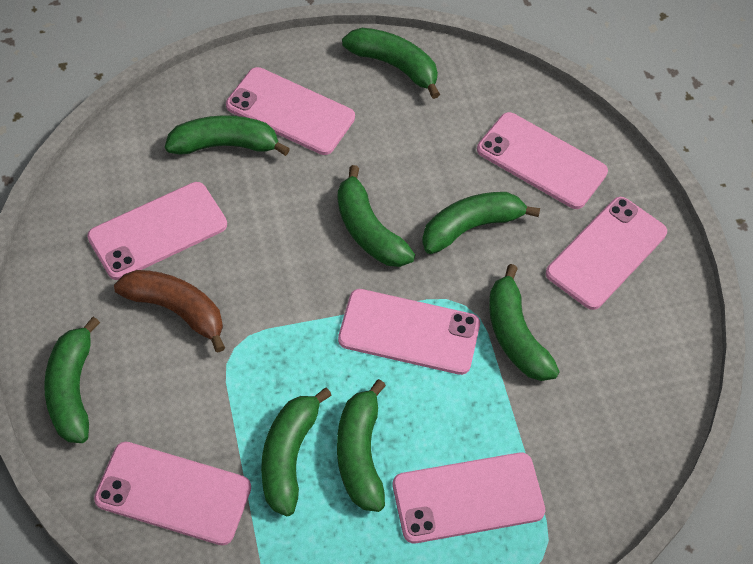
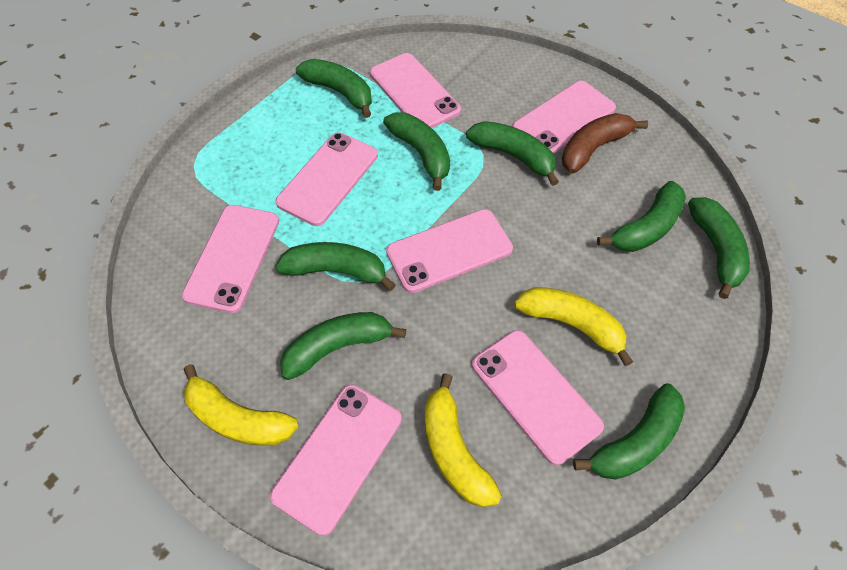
yellow banana: 0 -> 3

